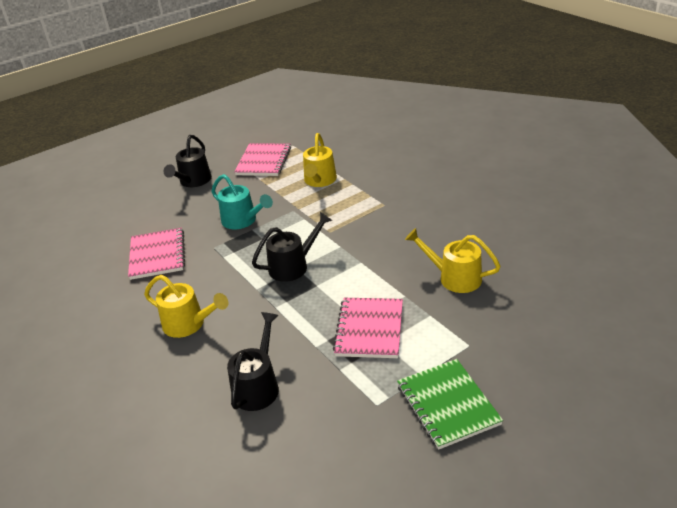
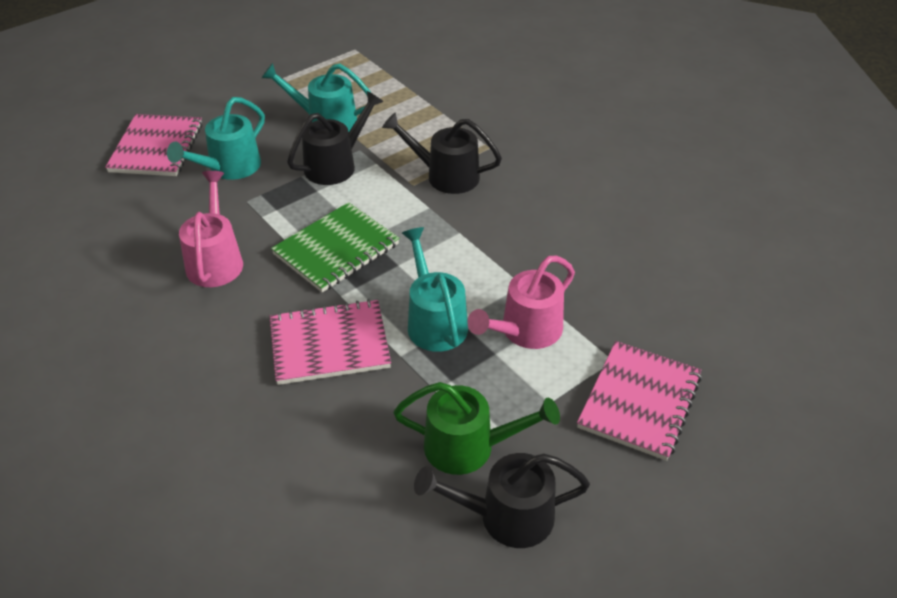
green watering can: 0 -> 1
pink watering can: 0 -> 2
turquoise watering can: 1 -> 3
yellow watering can: 3 -> 0

